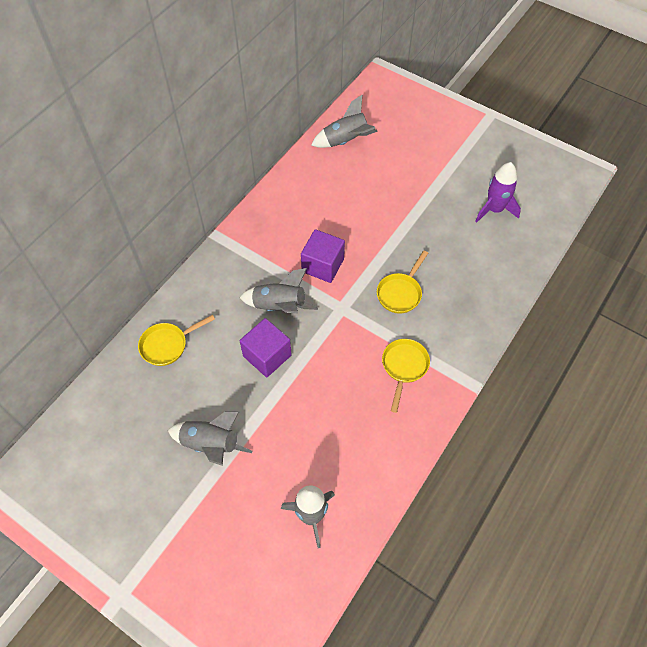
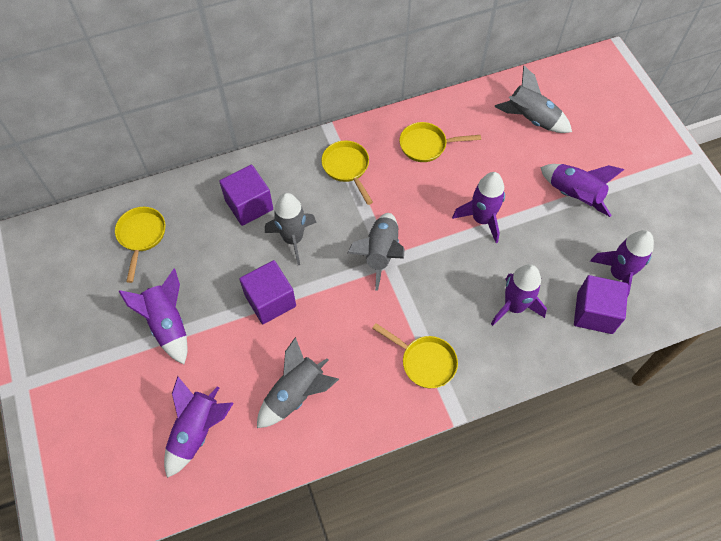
purple cube: 2 -> 3
purple rocket: 1 -> 6
yellow pan: 3 -> 4

